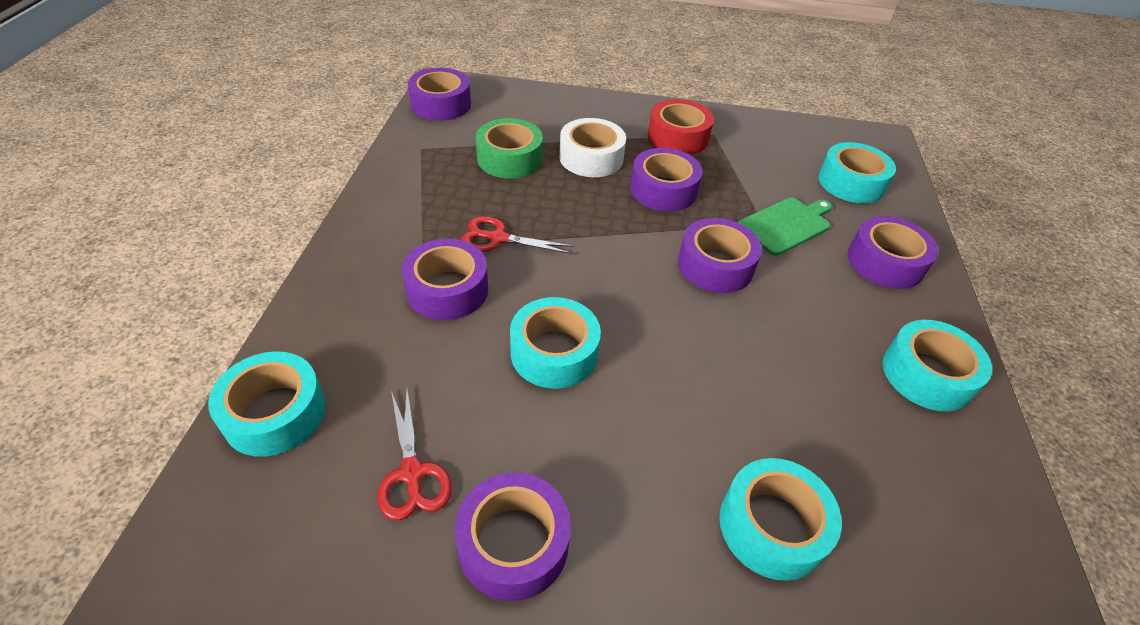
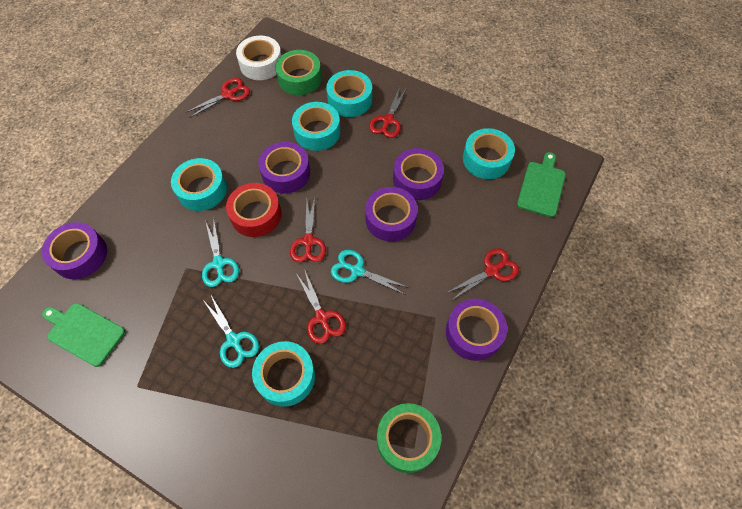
green cutting board: 1 -> 2
green tape: 1 -> 2
purple tape: 6 -> 5
red scissors: 2 -> 5
turquoise scissors: 0 -> 3

